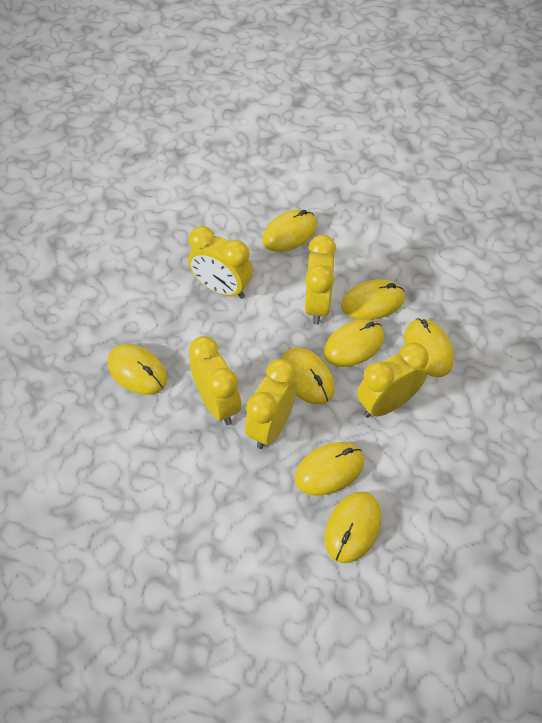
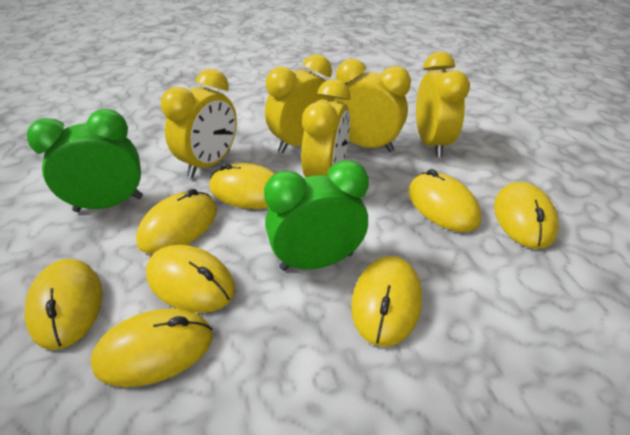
green clock: 0 -> 2

